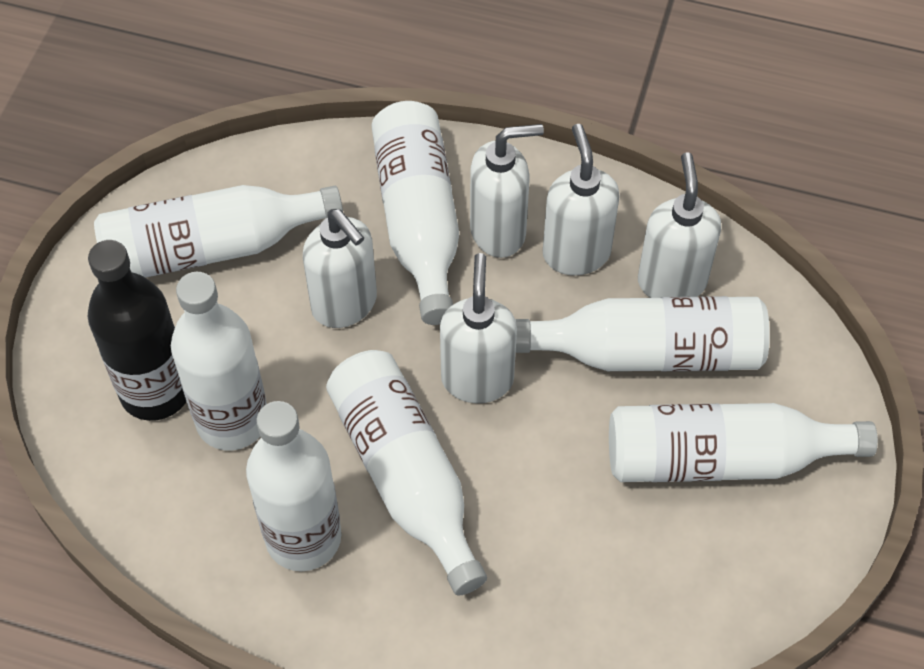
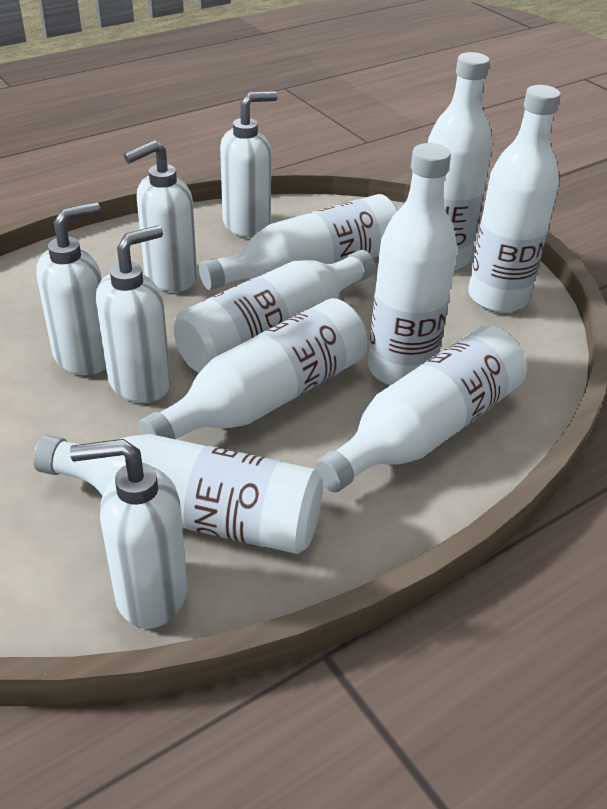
black bottle: 1 -> 0
white bottle: 7 -> 8

